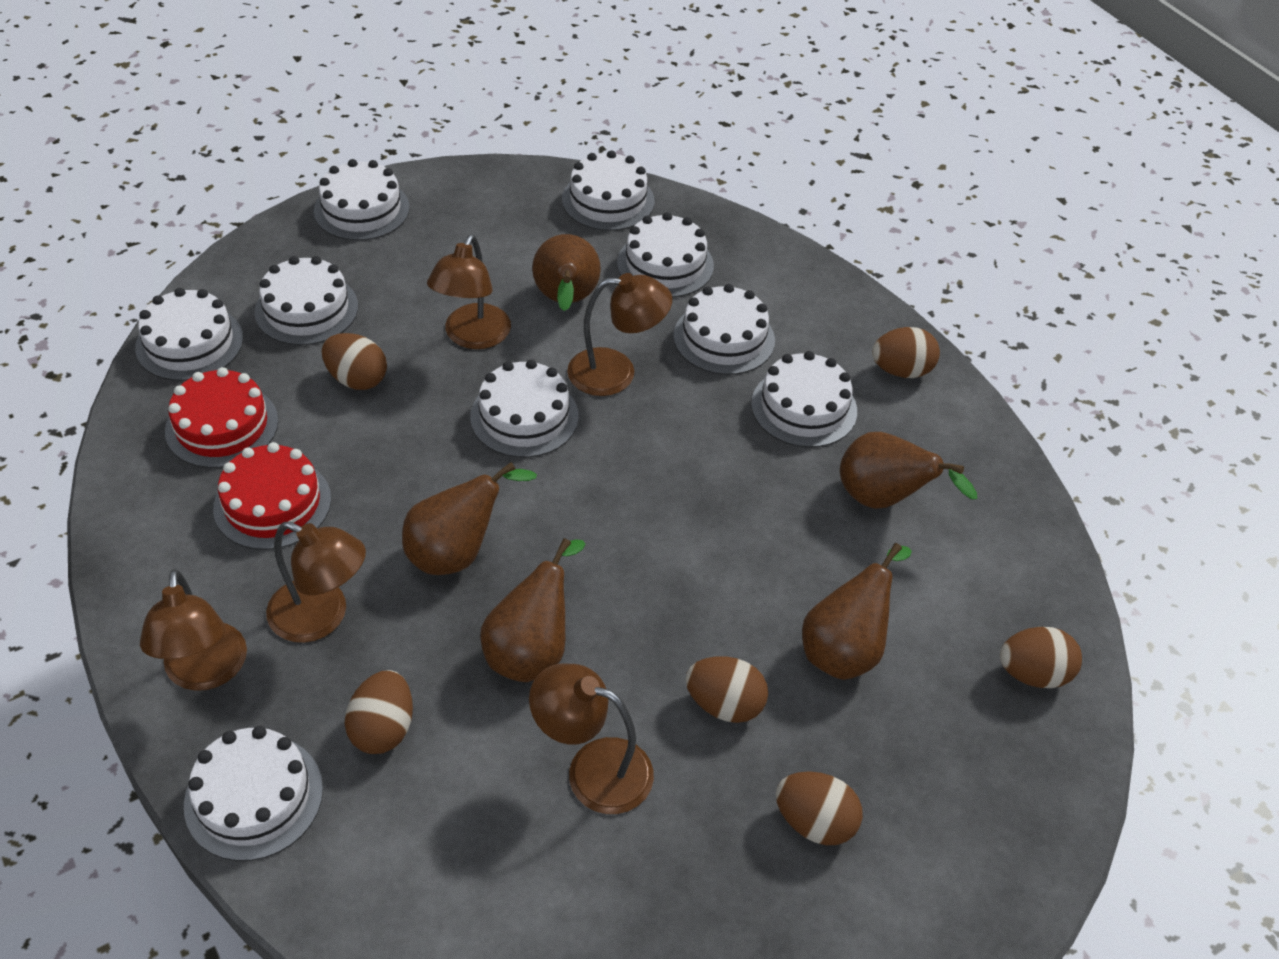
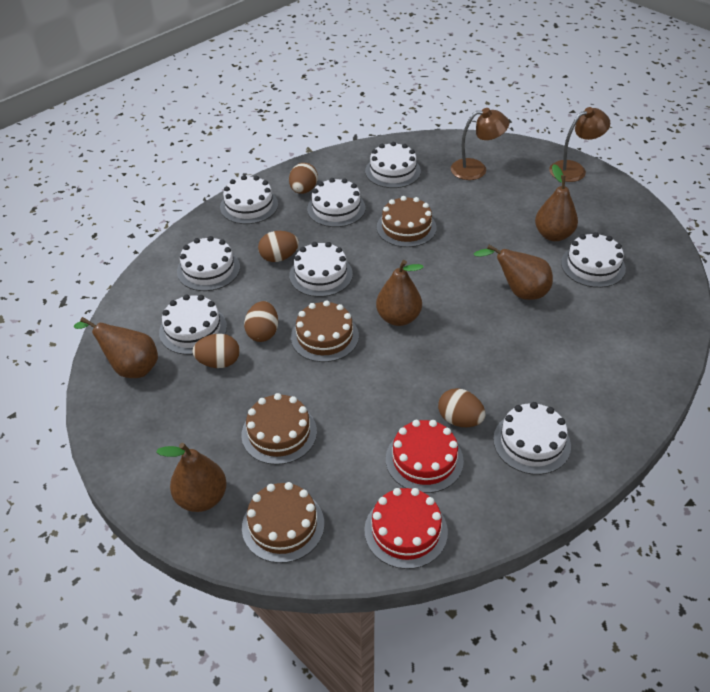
brown cake: 0 -> 4
brown egg: 6 -> 5
brown lamp: 5 -> 2
white cake: 9 -> 8

